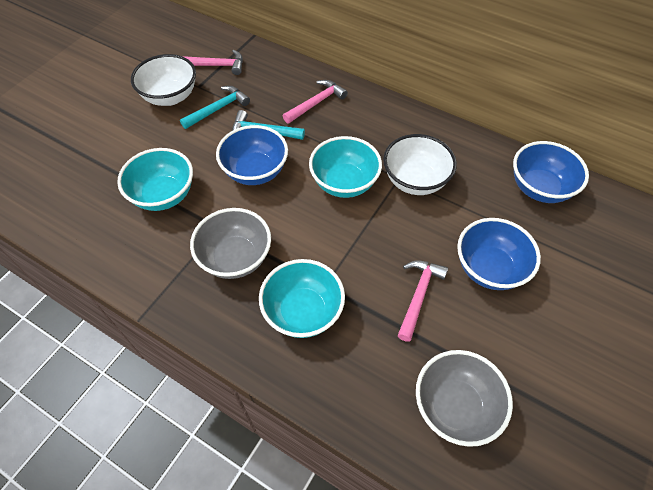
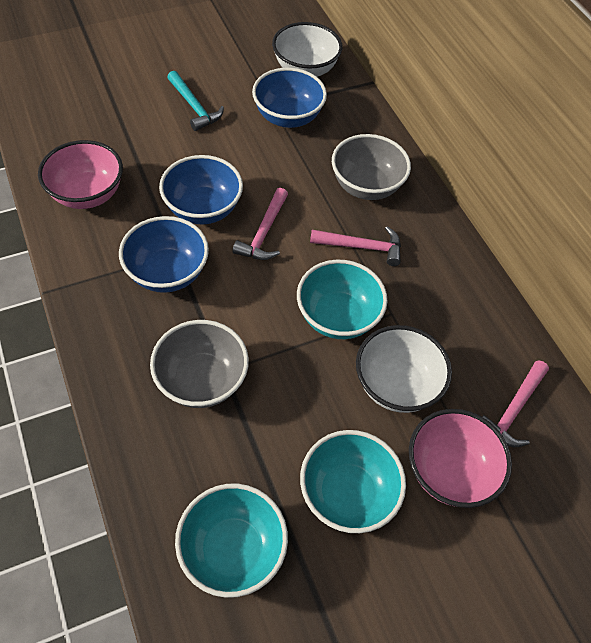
pink bowl: 0 -> 2
turquoise hammer: 2 -> 1

